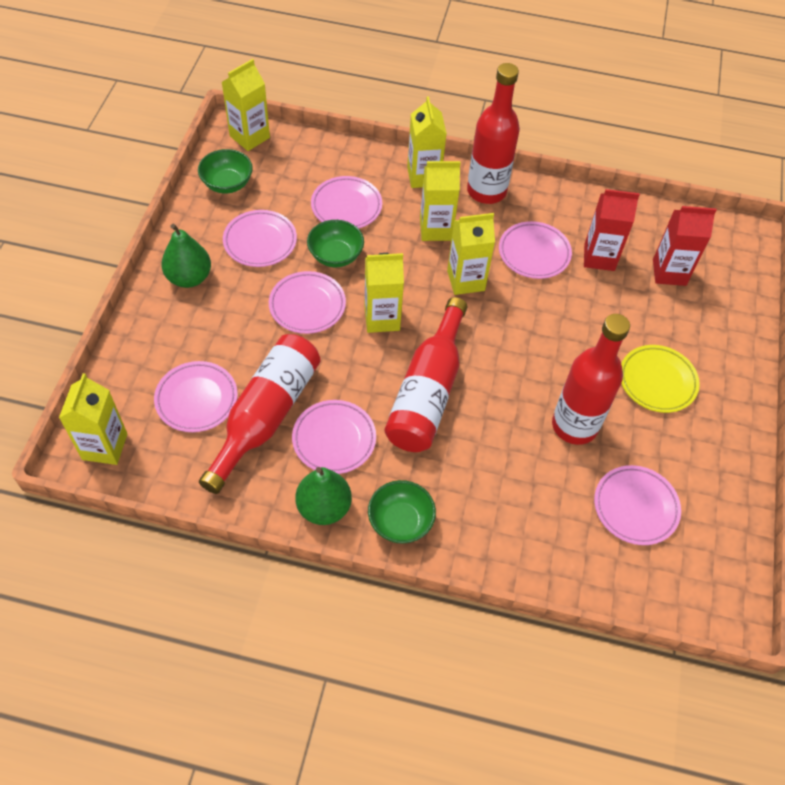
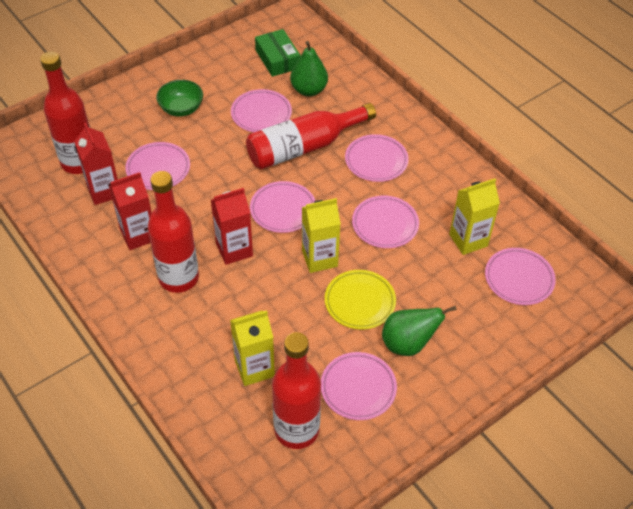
green bowl: 3 -> 1
green box: 0 -> 1
red carton: 2 -> 3
yellow carton: 6 -> 3

